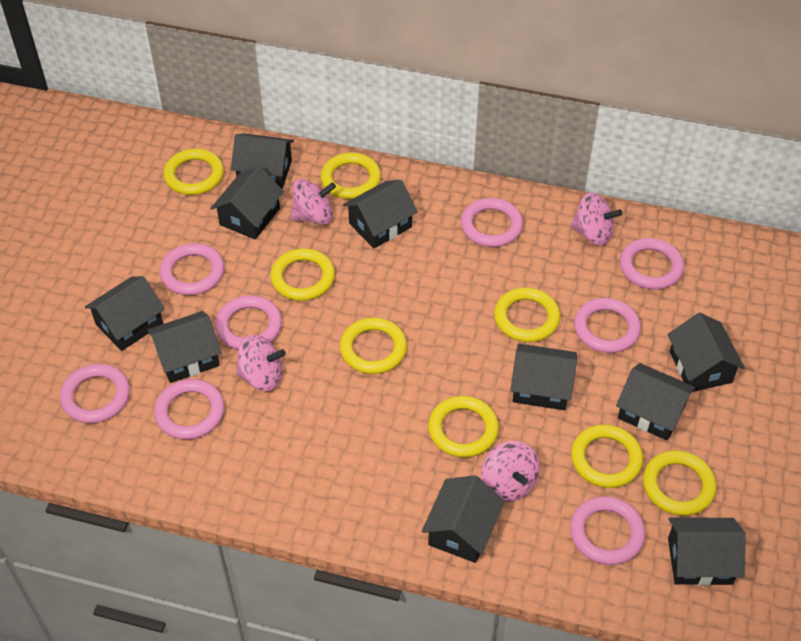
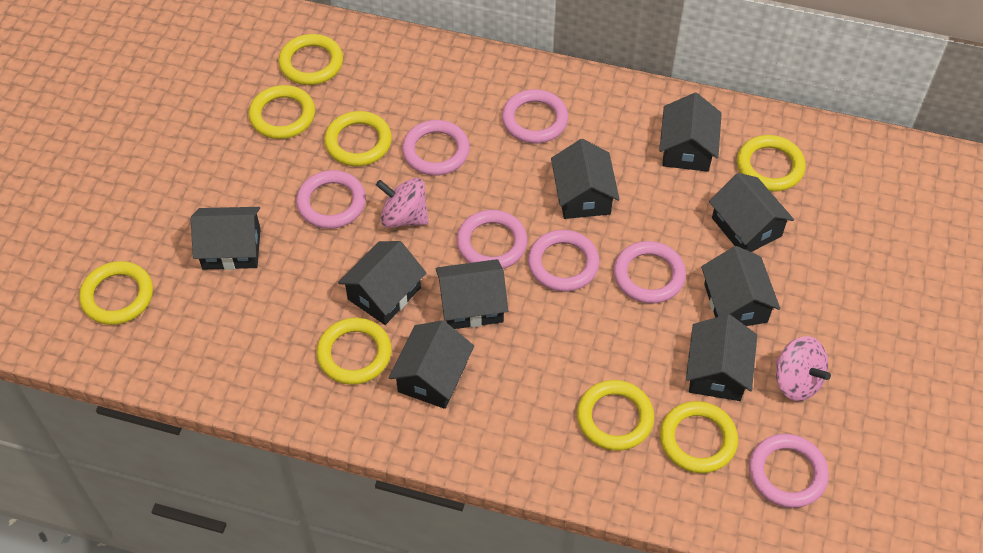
black house: 10 -> 9
pink ring: 8 -> 7
pink spinning top: 4 -> 2

